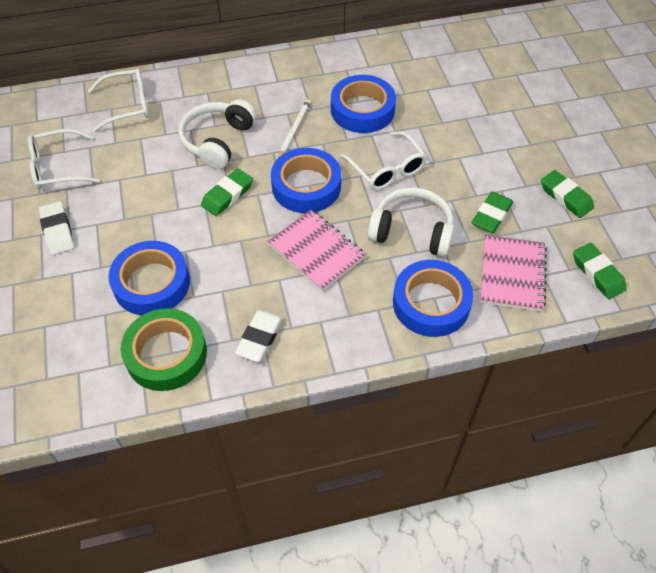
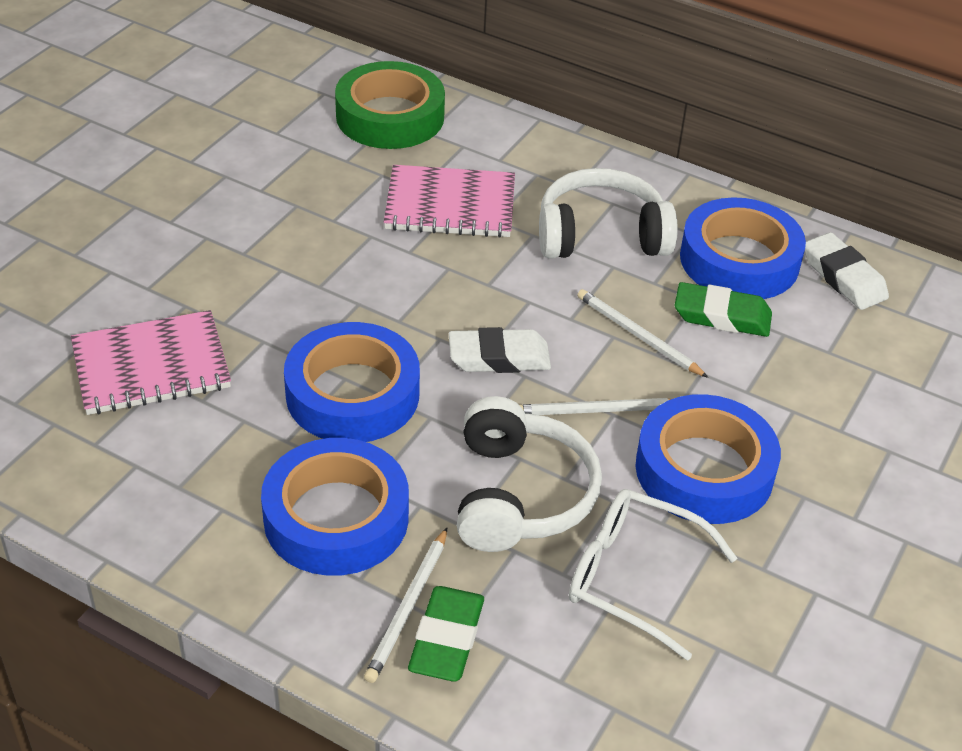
green eraser: 4 -> 2
white glasses: 3 -> 1
white pencil: 1 -> 3

